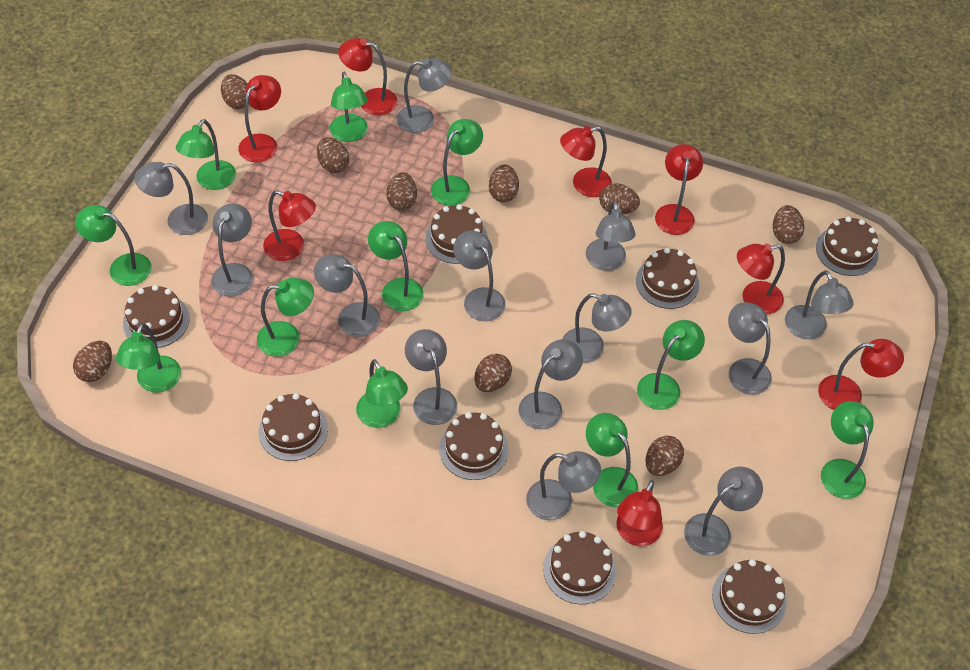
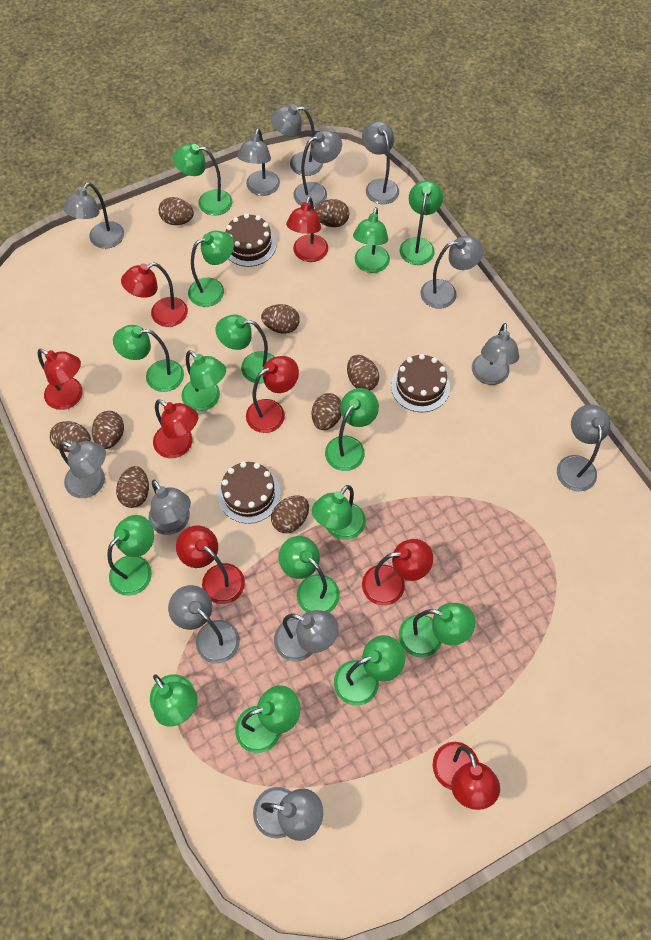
brown cake: 8 -> 3
green lamp: 11 -> 15

